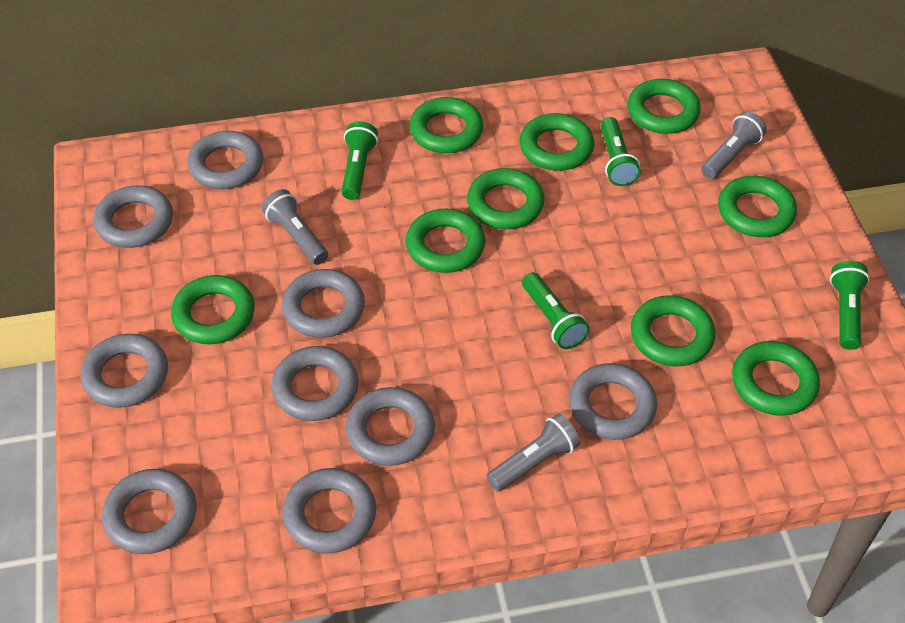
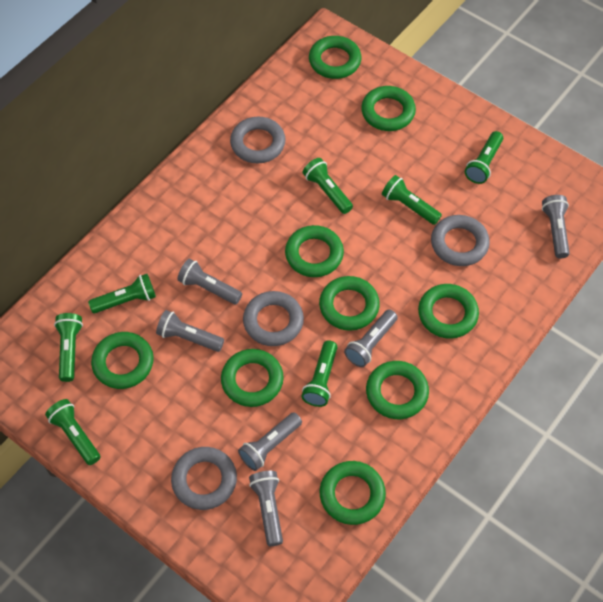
green flashlight: 4 -> 7
grey flashlight: 3 -> 6
grey ring: 9 -> 4

